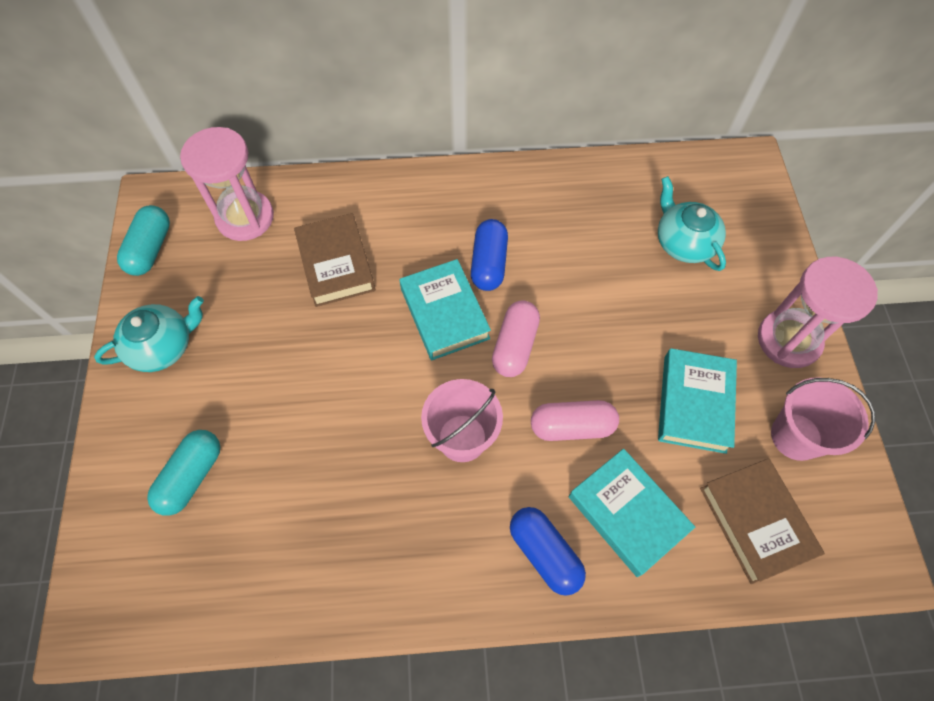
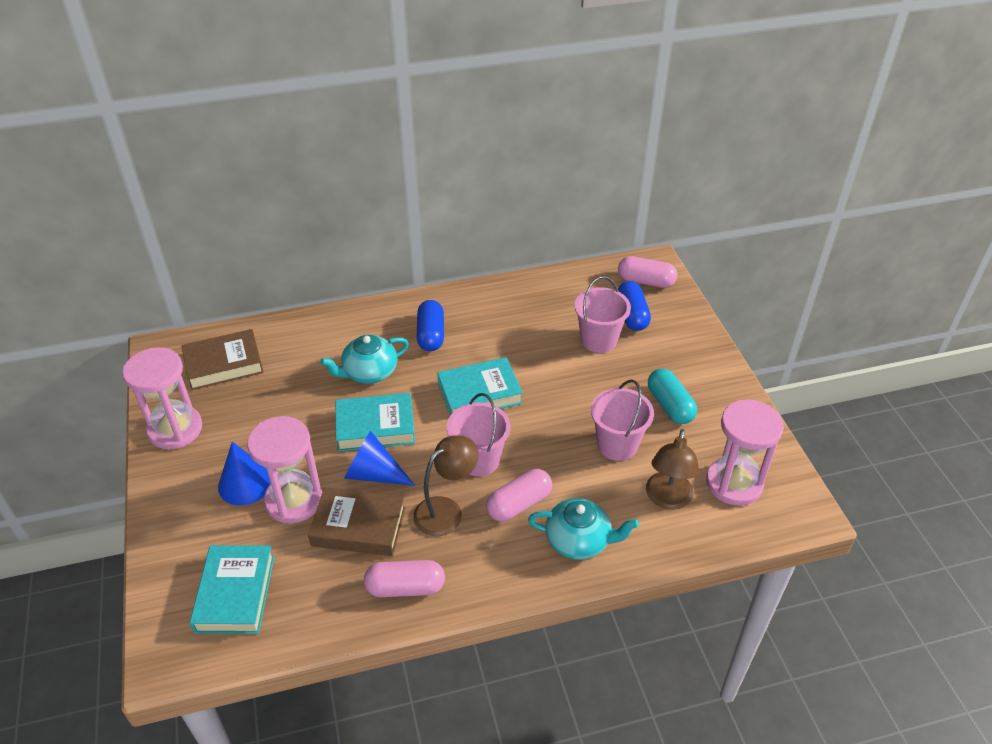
blue cone: 0 -> 2
brown lamp: 0 -> 2
pink bucket: 2 -> 3
pink capsule: 2 -> 3
pink hourglass: 2 -> 3
turquoise capsule: 2 -> 1

